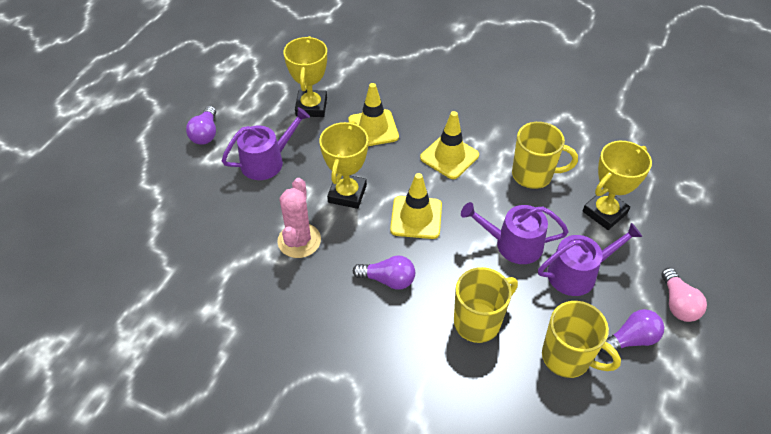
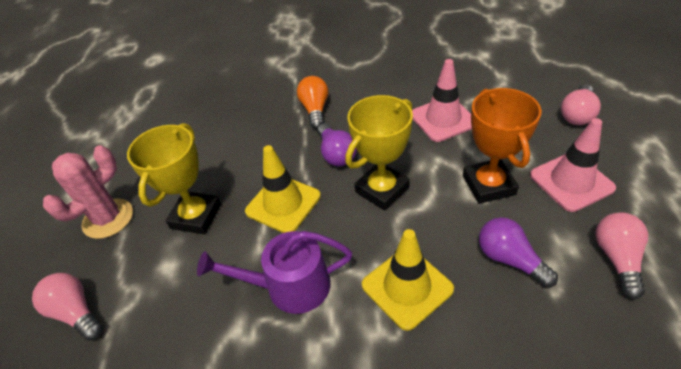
orange light bulb: 0 -> 1
orange trophy: 0 -> 1
pink light bulb: 1 -> 3
pink traffic cone: 0 -> 2
purple light bulb: 3 -> 2
purple watering can: 3 -> 1
yellow mug: 3 -> 0
yellow traffic cone: 3 -> 2
yellow trophy: 3 -> 2

